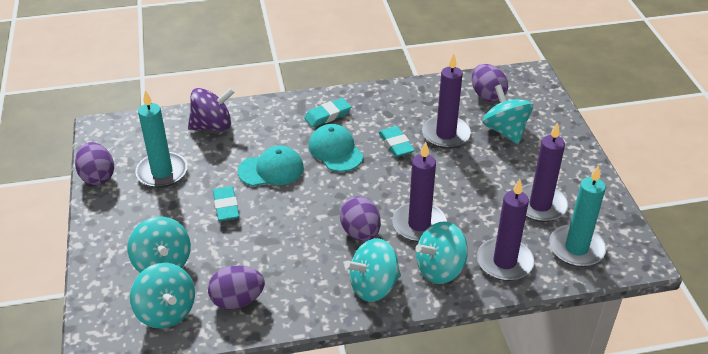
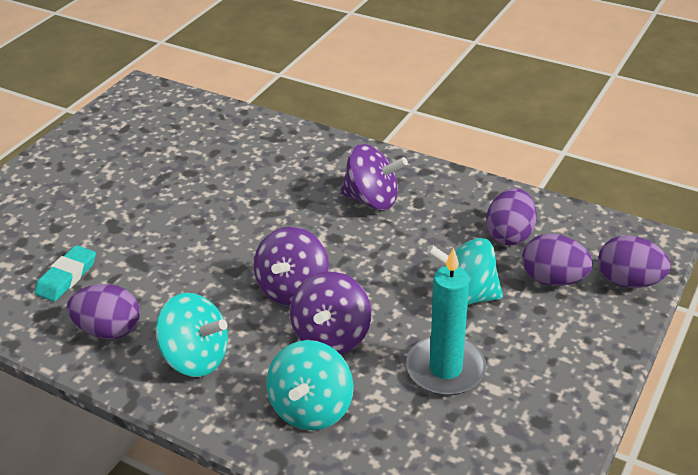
purple candle: 4 -> 0
purple spinning top: 1 -> 3
turquoise candle: 2 -> 1
turquoise cap: 2 -> 0
turquoise eraser: 3 -> 1
turquoise spinning top: 5 -> 3

